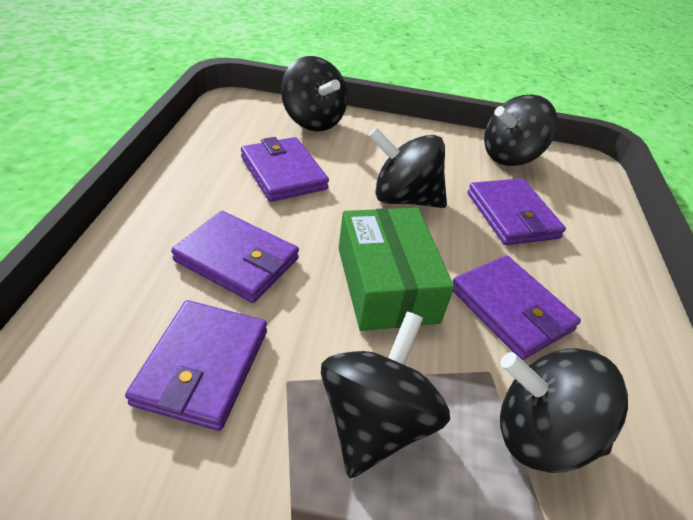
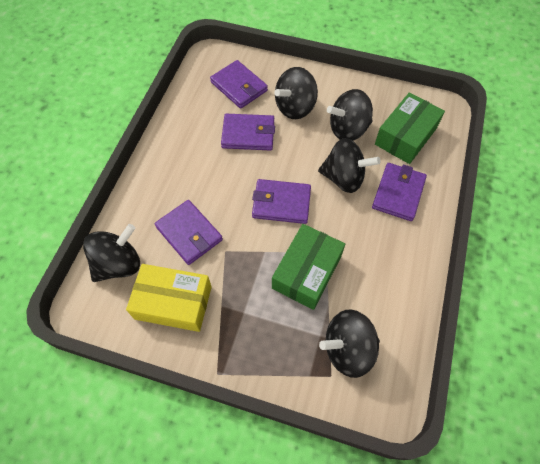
green box: 1 -> 2
yellow box: 0 -> 1

